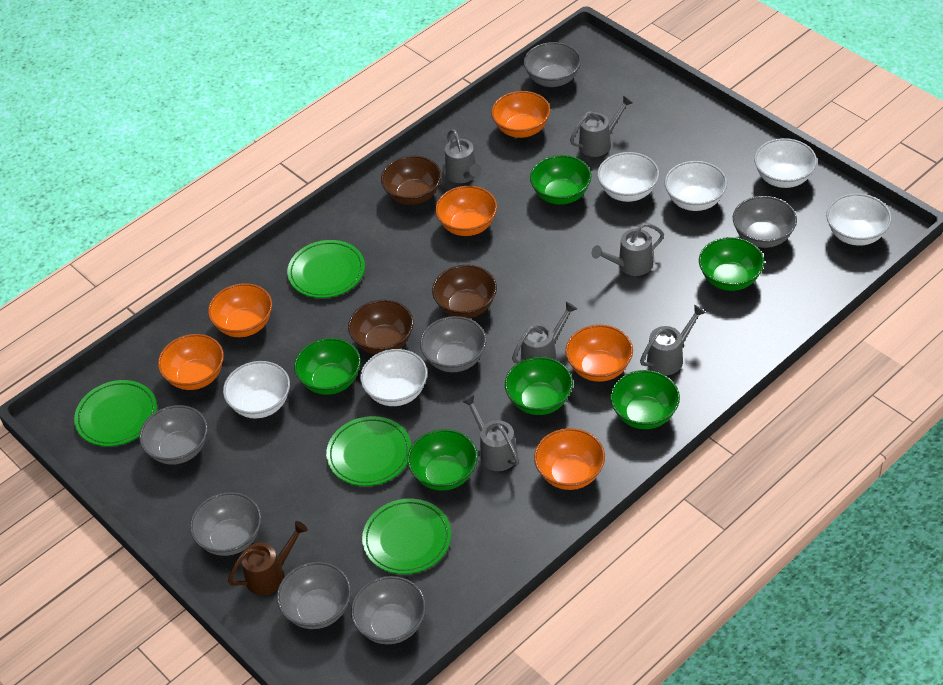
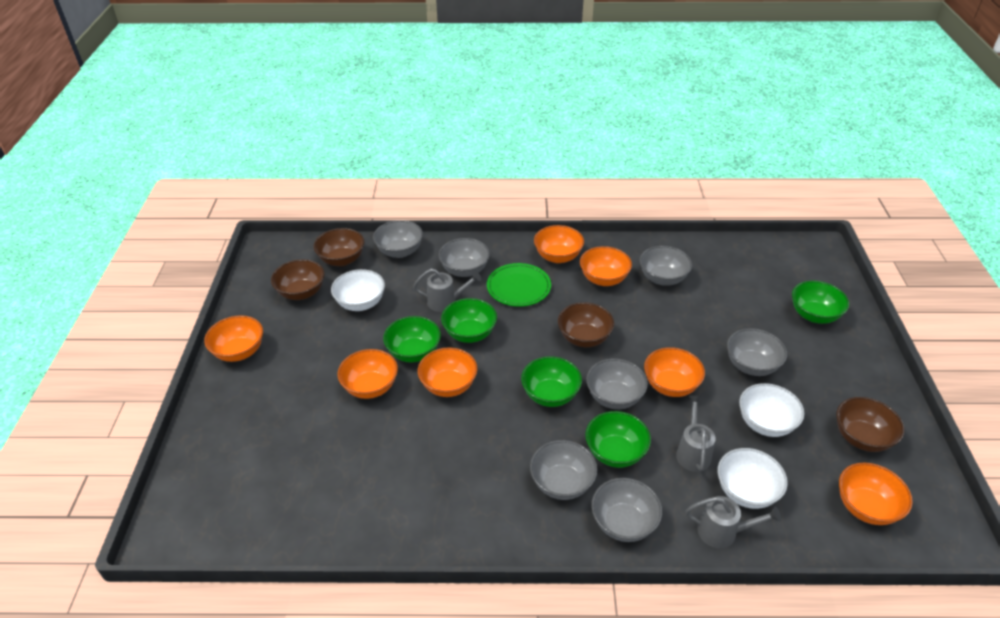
brown bowl: 3 -> 4
brown watering can: 1 -> 0
green bowl: 6 -> 5
green plate: 4 -> 1
grey watering can: 6 -> 3
orange bowl: 6 -> 7
white bowl: 6 -> 3

